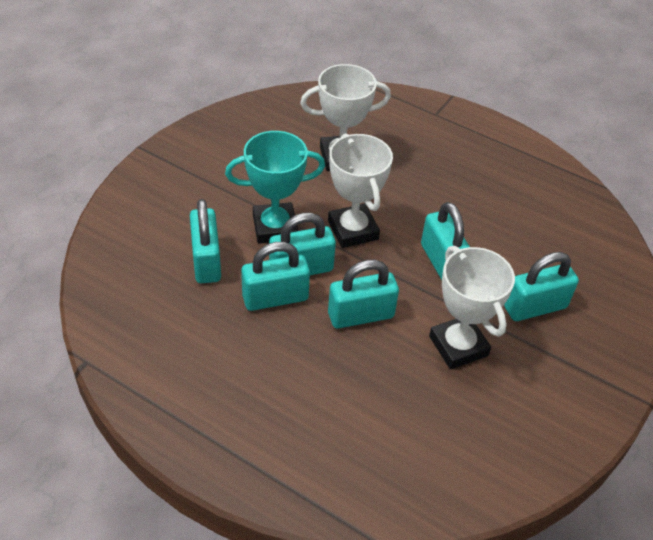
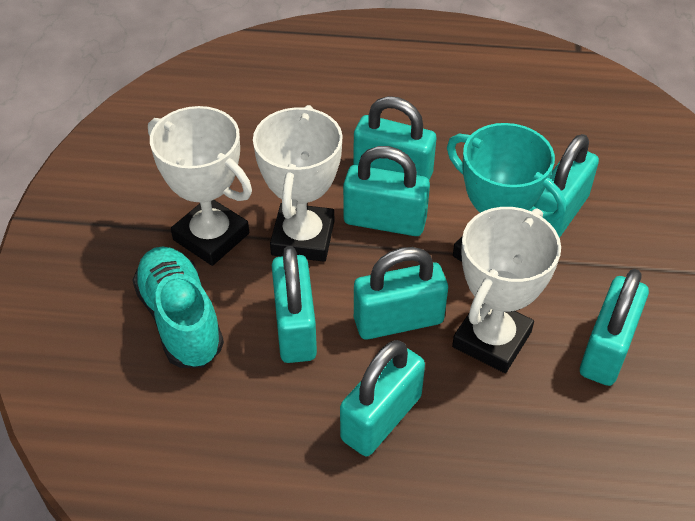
turquoise padlock: 6 -> 7
turquoise shoe: 0 -> 1

